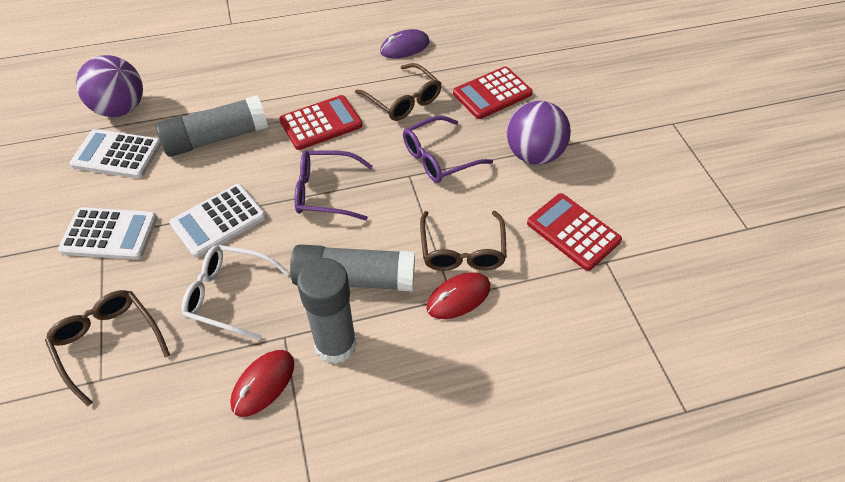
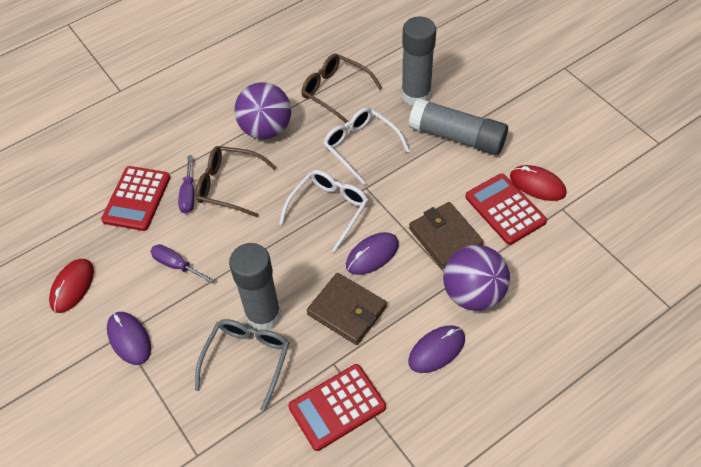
brown glasses: 3 -> 2
brown wallet: 0 -> 2
grey glasses: 0 -> 1
purple glasses: 2 -> 0
purple mouse: 1 -> 3
purple screwdriver: 0 -> 2
white calculator: 3 -> 0
white glasses: 1 -> 2

